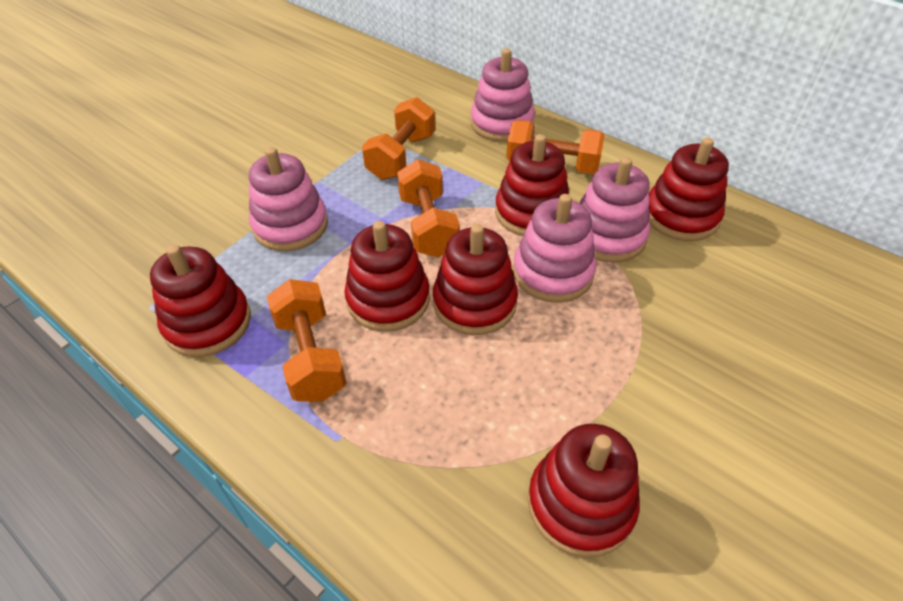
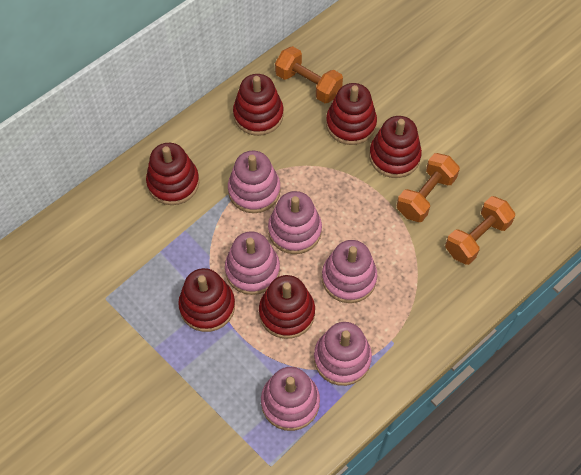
orange dumbbell: 4 -> 3
pink stacking toy: 4 -> 6

